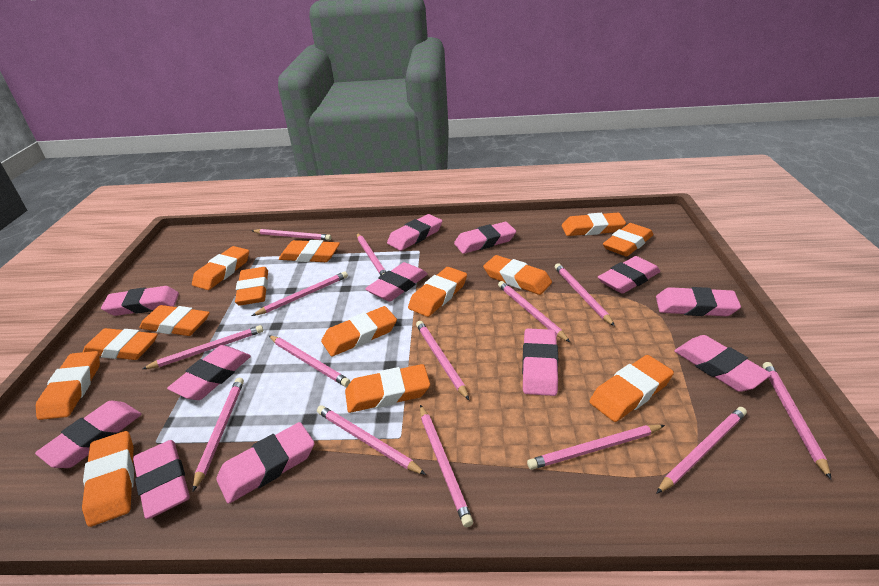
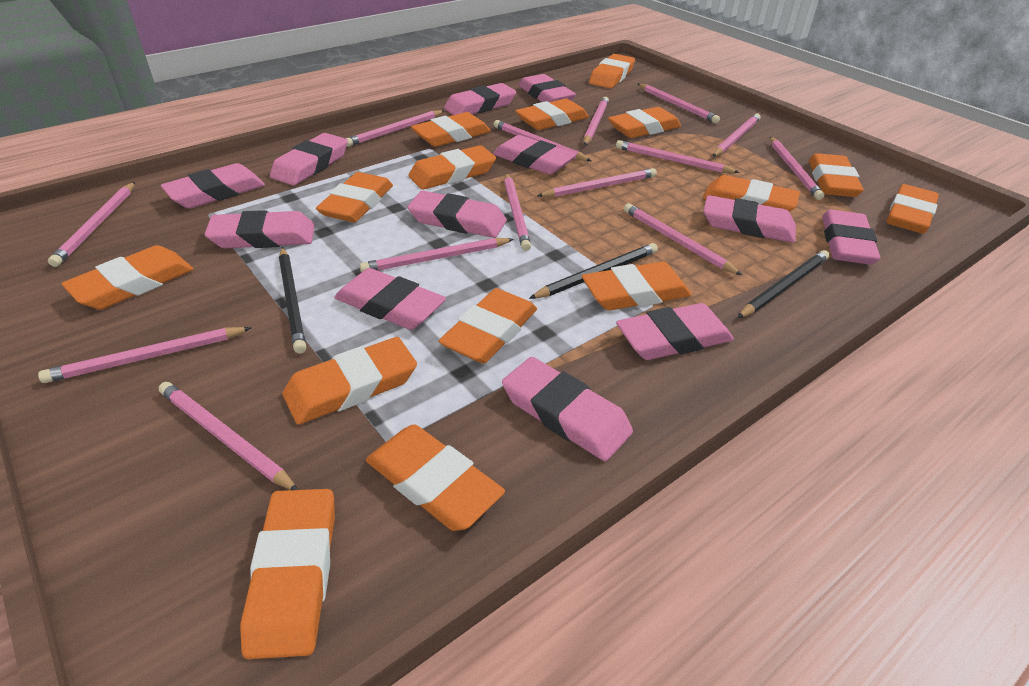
black pencil: 0 -> 3
orange eraser: 14 -> 15

